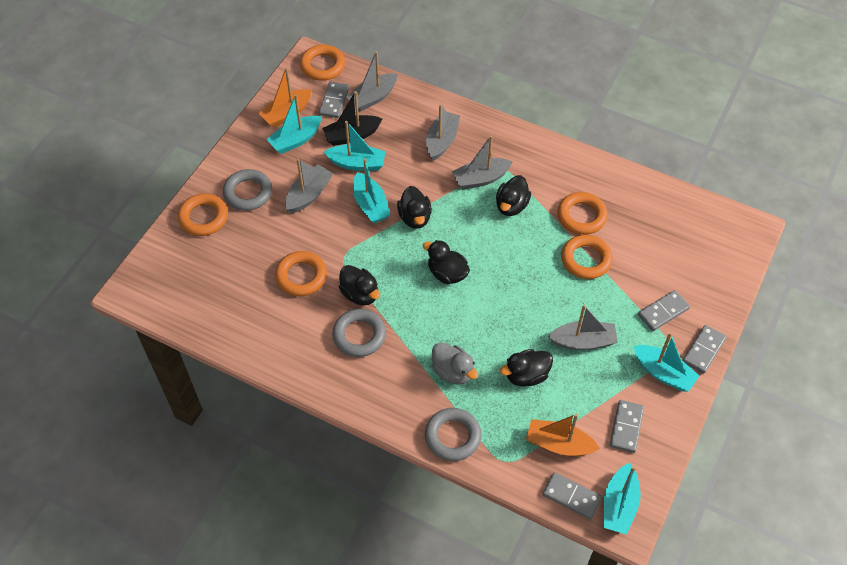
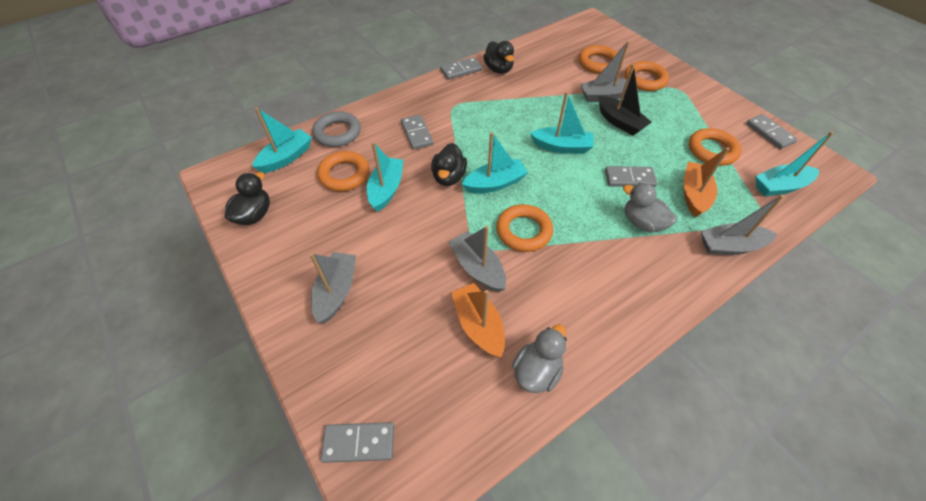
black duck: 5 -> 3
grey boat: 5 -> 4
grey duck: 1 -> 2
grey ring: 3 -> 1

